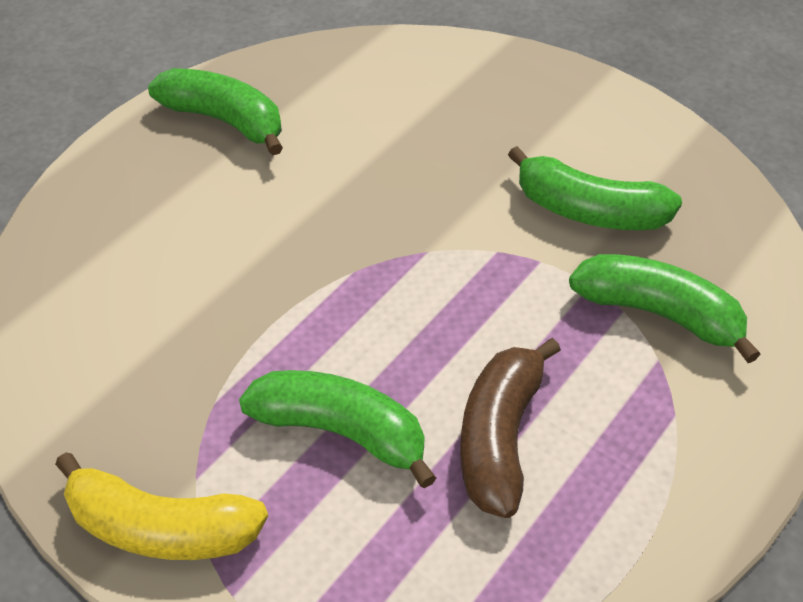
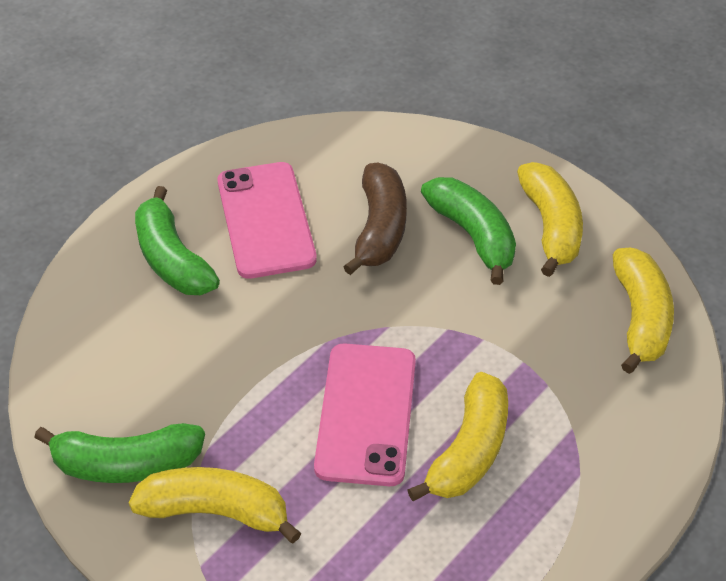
green banana: 4 -> 3
pink phone: 0 -> 2
yellow banana: 1 -> 4

